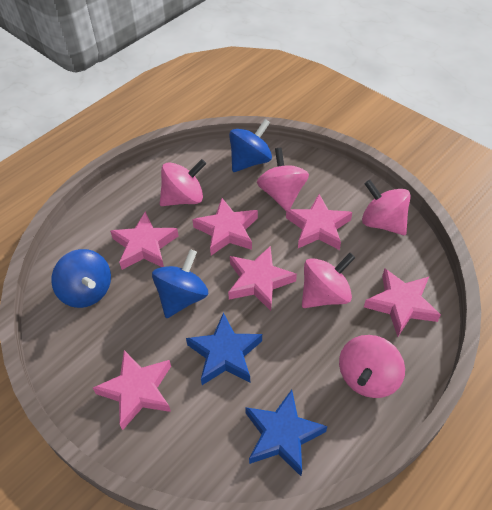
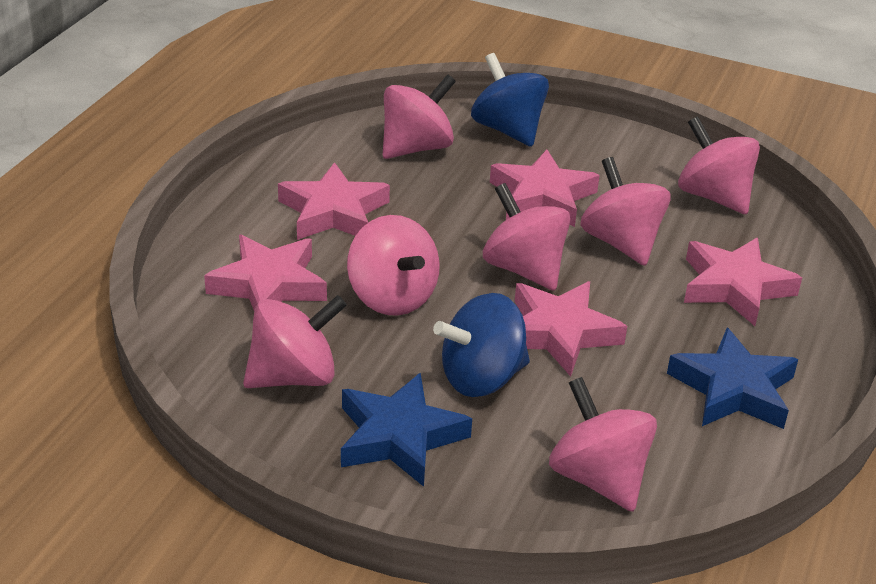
blue spinning top: 3 -> 2
pink spinning top: 5 -> 7
pink star: 6 -> 5

